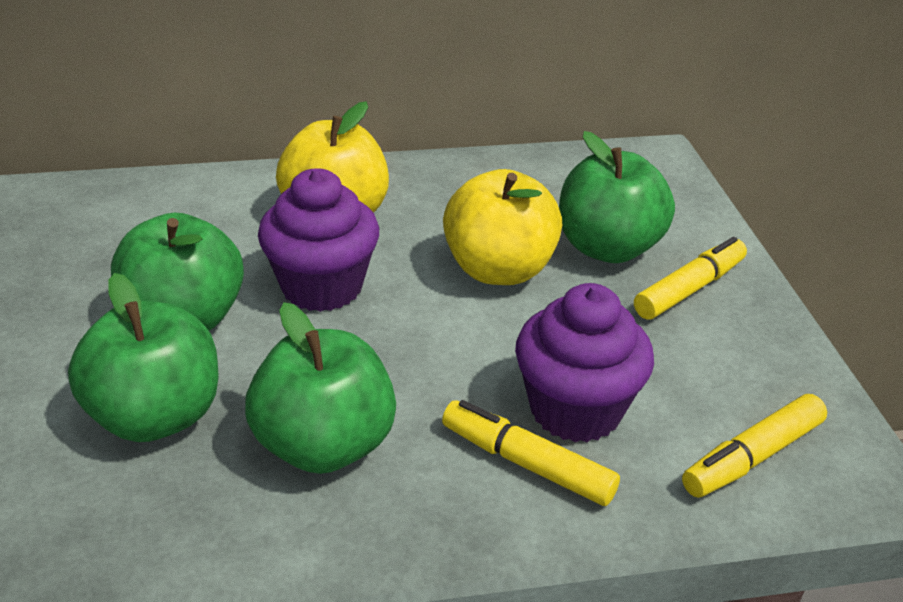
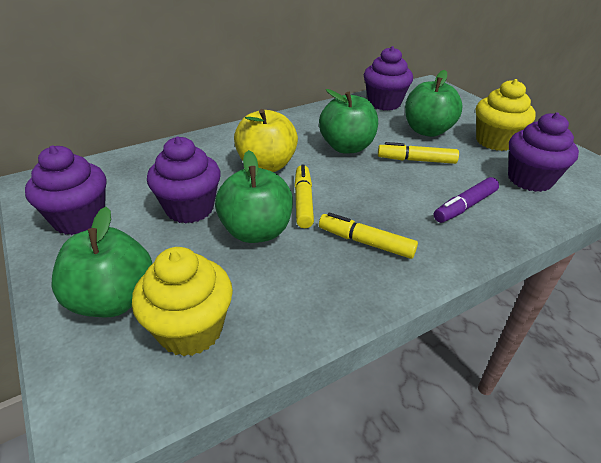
purple cupcake: 2 -> 4
purple marker: 0 -> 1
yellow apple: 2 -> 1
yellow cupcake: 0 -> 2

